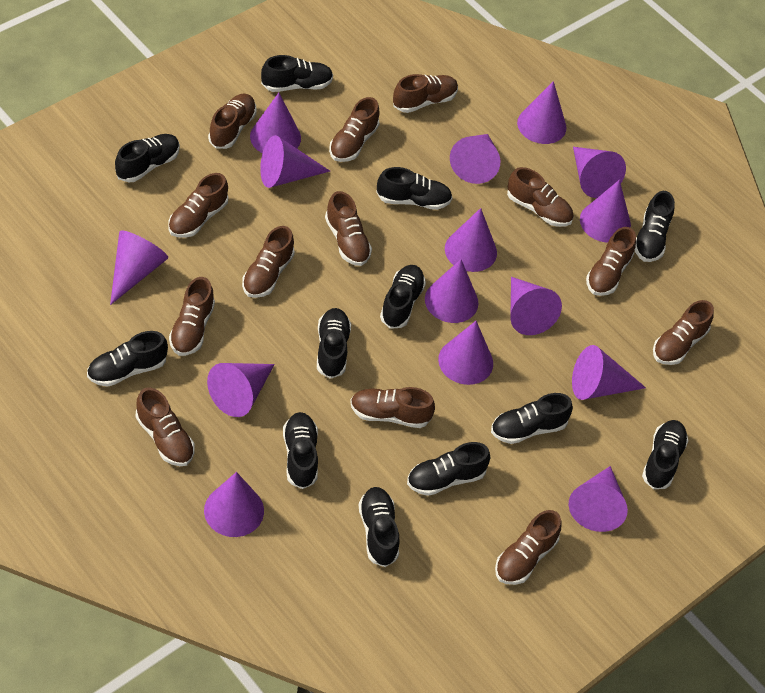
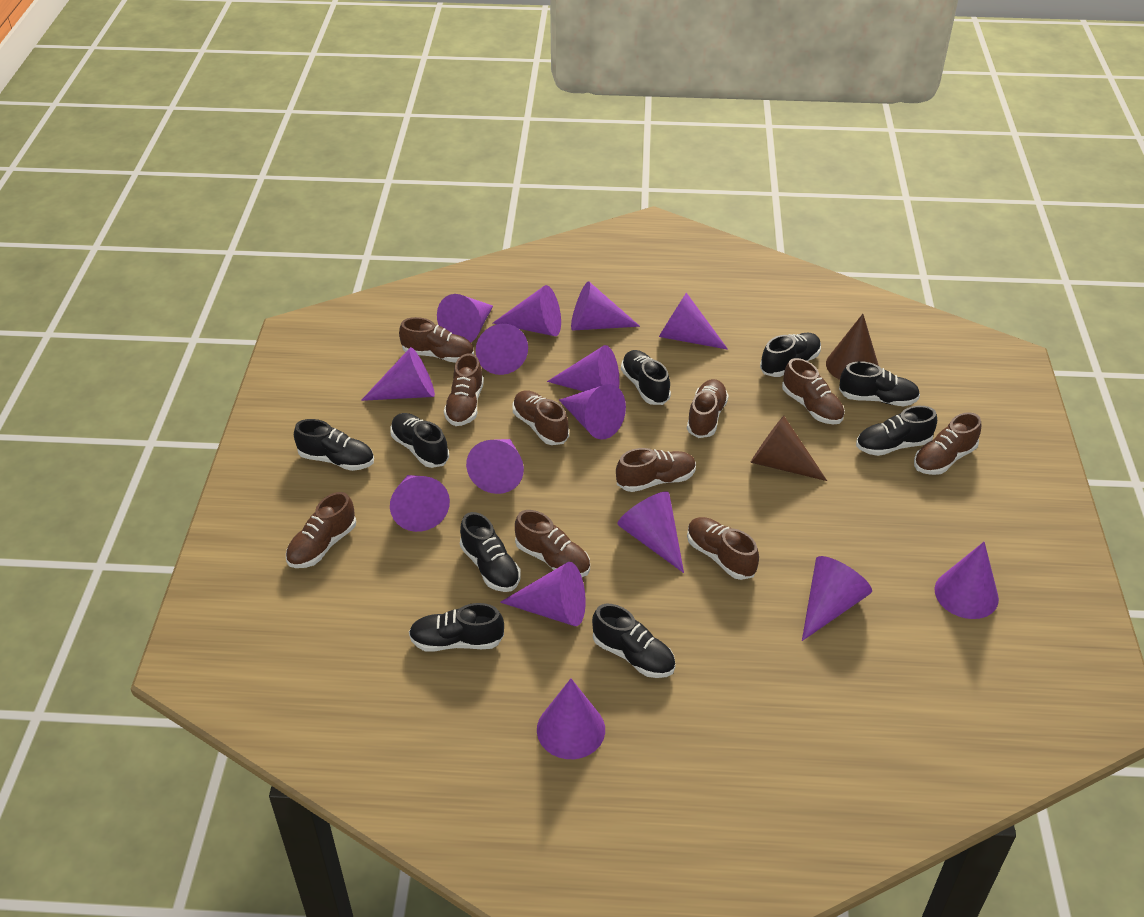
black shoe: 12 -> 9
brown cone: 0 -> 2
brown shoe: 13 -> 10

